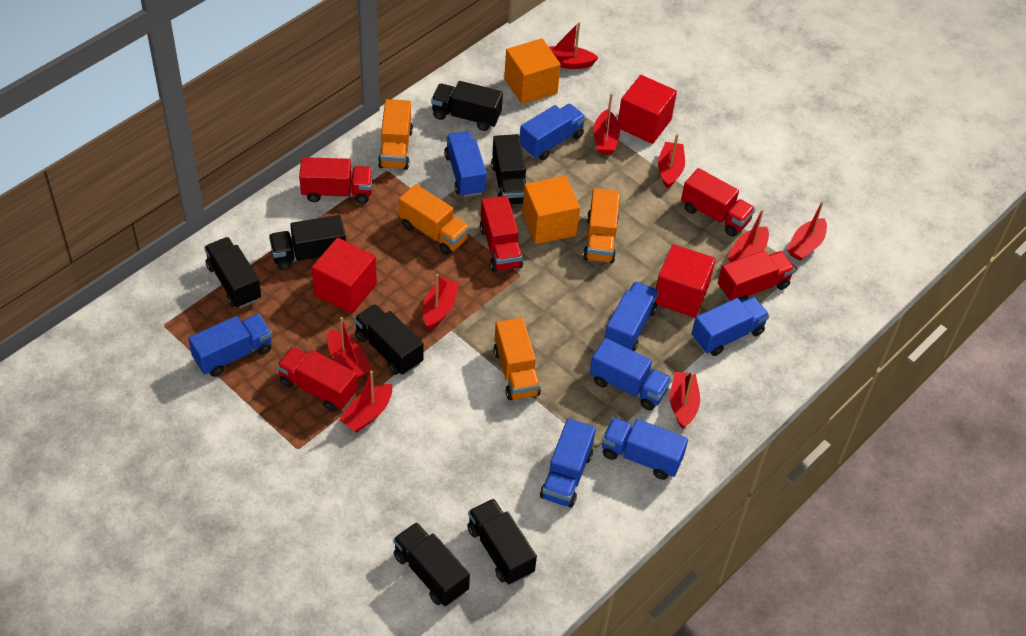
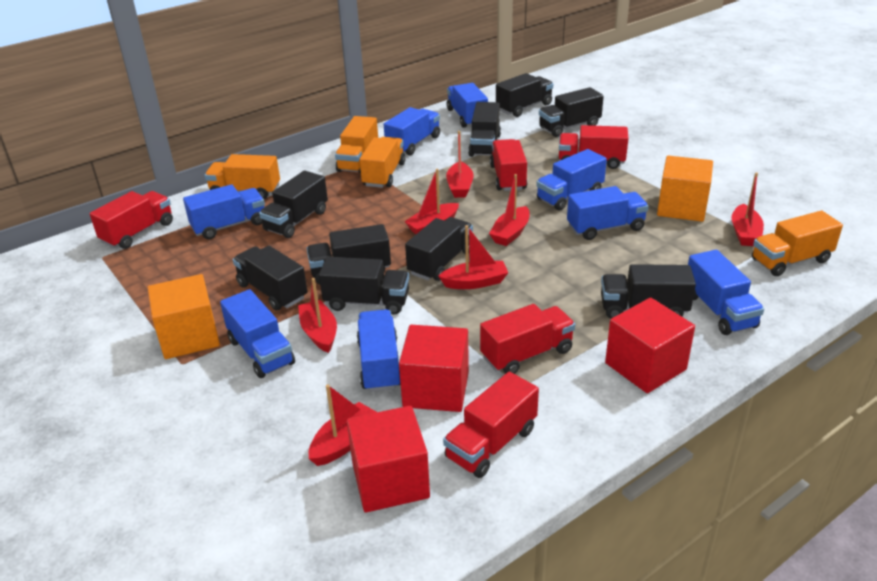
black truck: 7 -> 9
red boat: 9 -> 7

